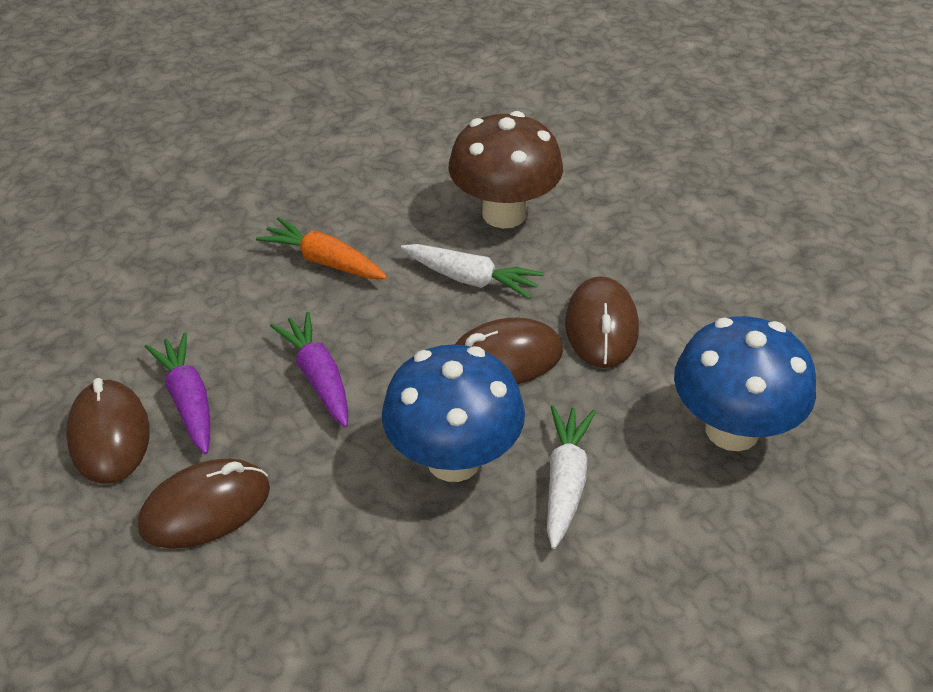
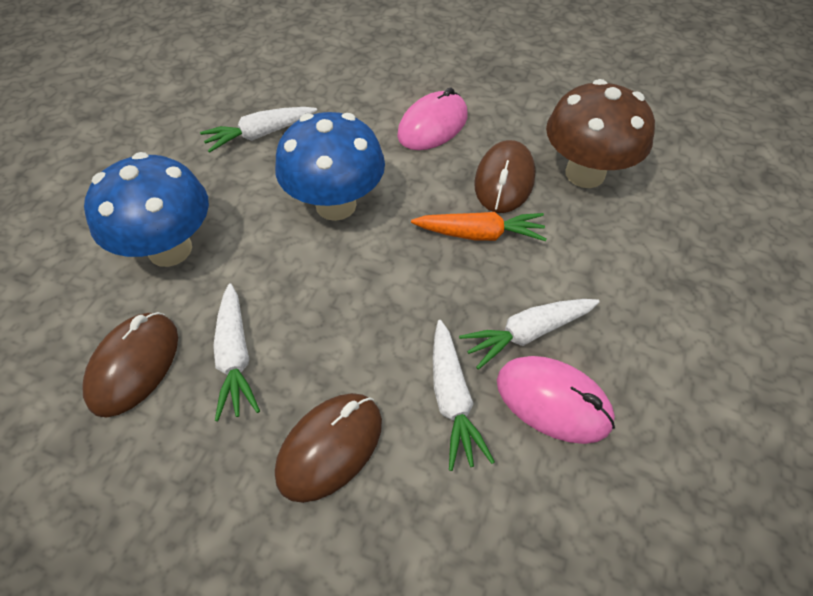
brown mouse: 4 -> 3
pink mouse: 0 -> 2
purple carrot: 2 -> 0
white carrot: 2 -> 4

